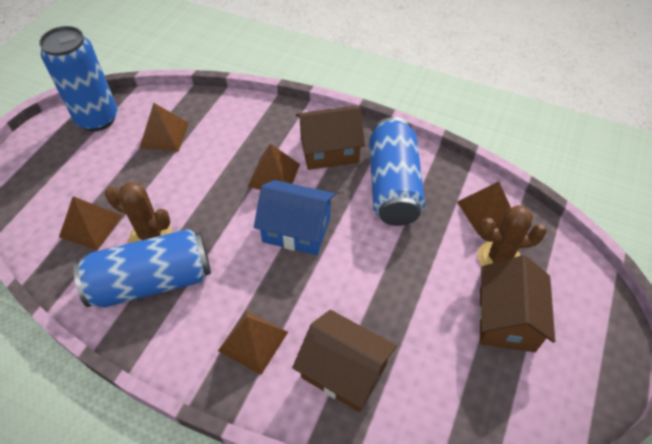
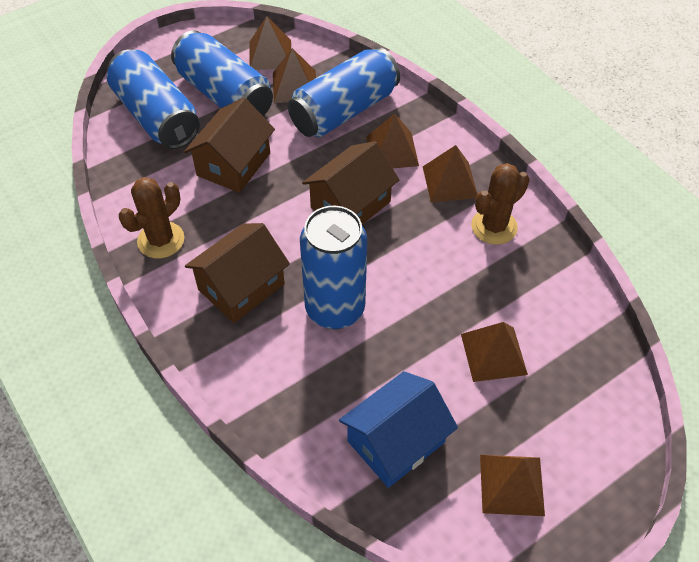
blue can: 3 -> 4
brown pyramid: 5 -> 6

